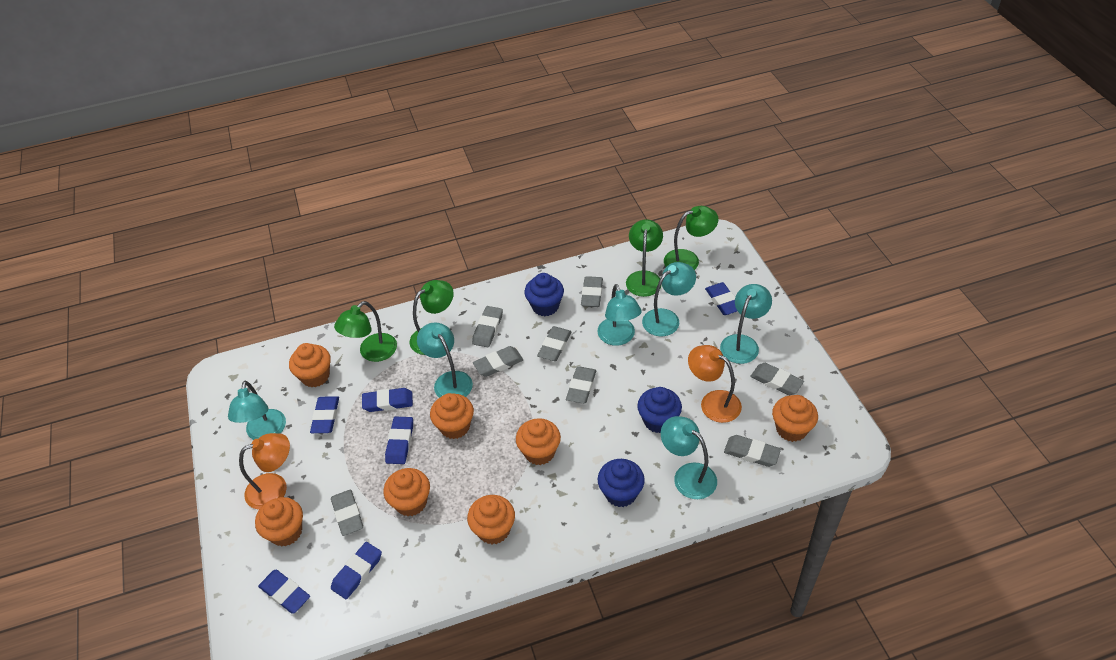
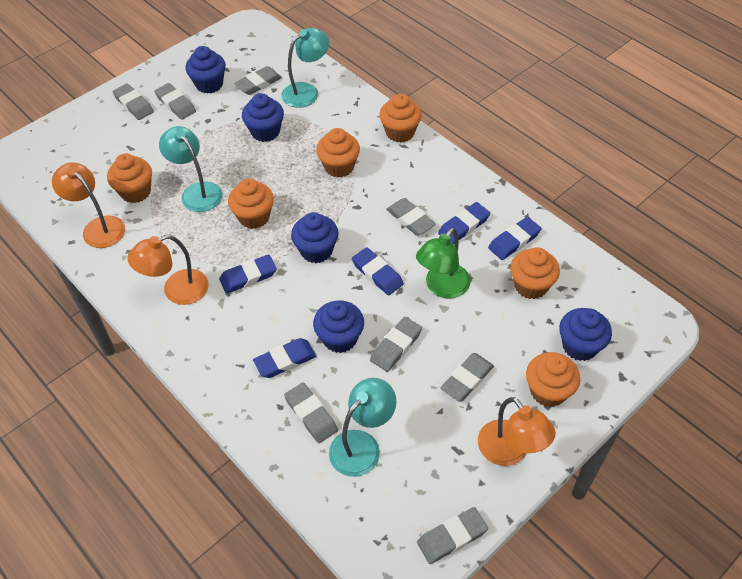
blue cupcake: 3 -> 5
blue eraser: 6 -> 5
green lamp: 4 -> 1
orange cupcake: 7 -> 6
orange lamp: 2 -> 3
turquoise lamp: 6 -> 3

